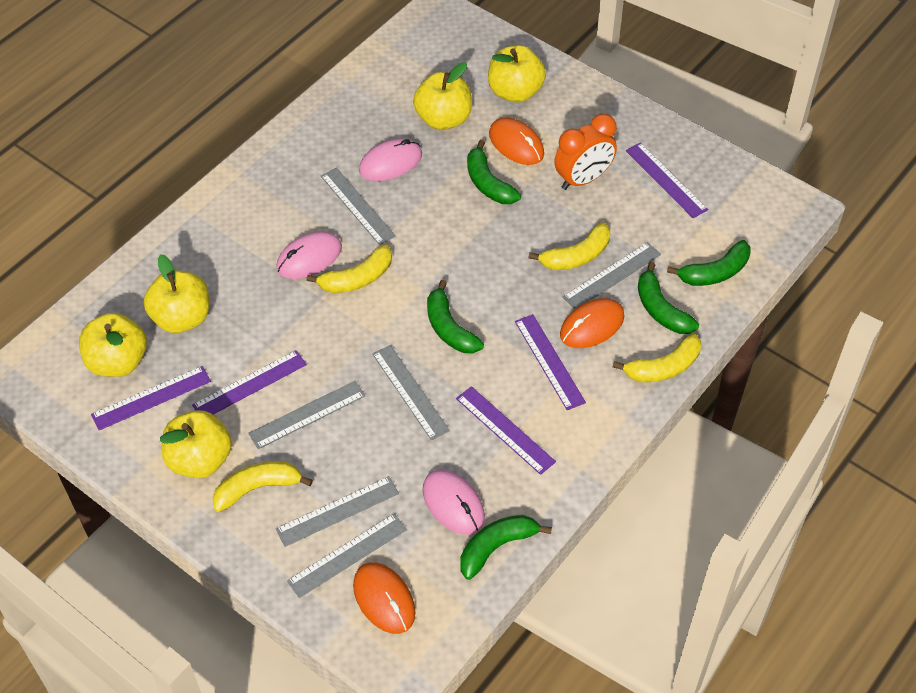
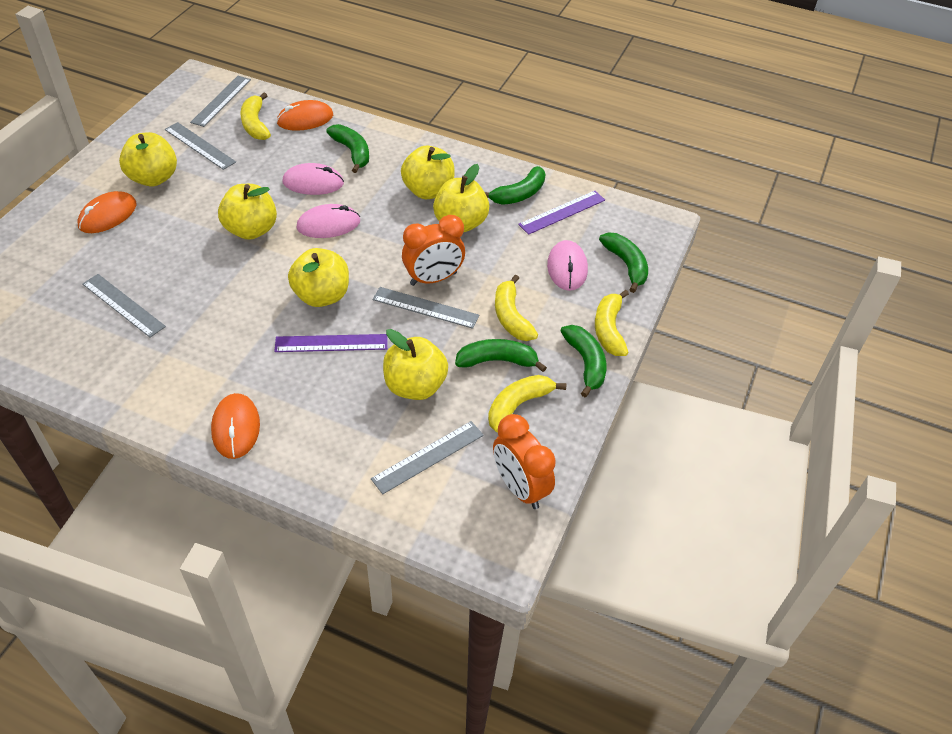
grey ruler: 6 -> 5
orange clock: 1 -> 2
purple ruler: 5 -> 2
yellow apple: 5 -> 6

